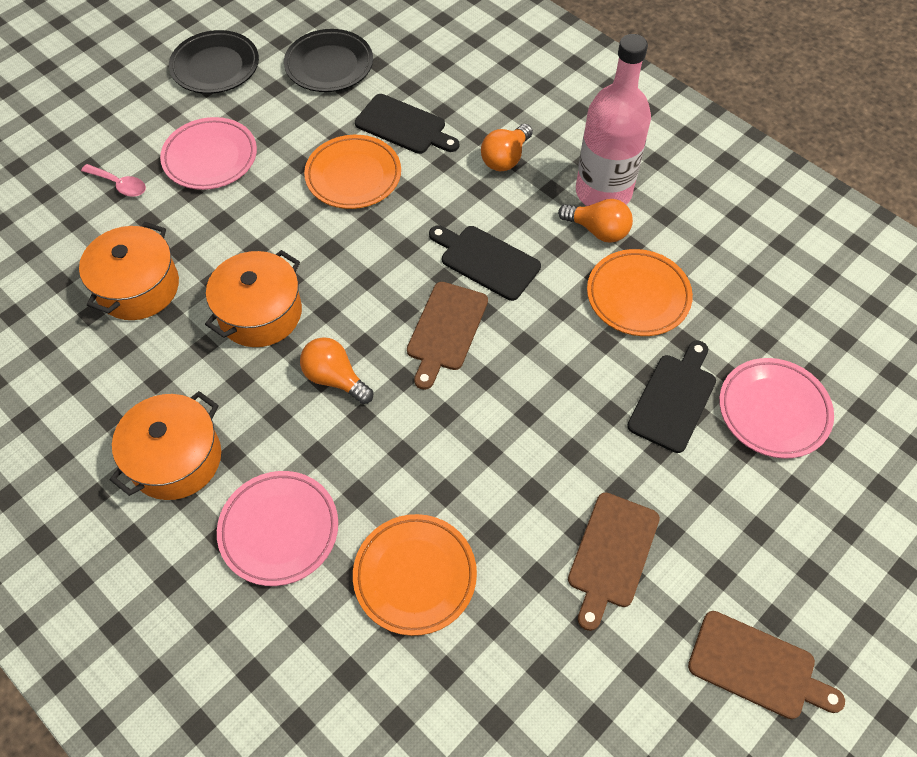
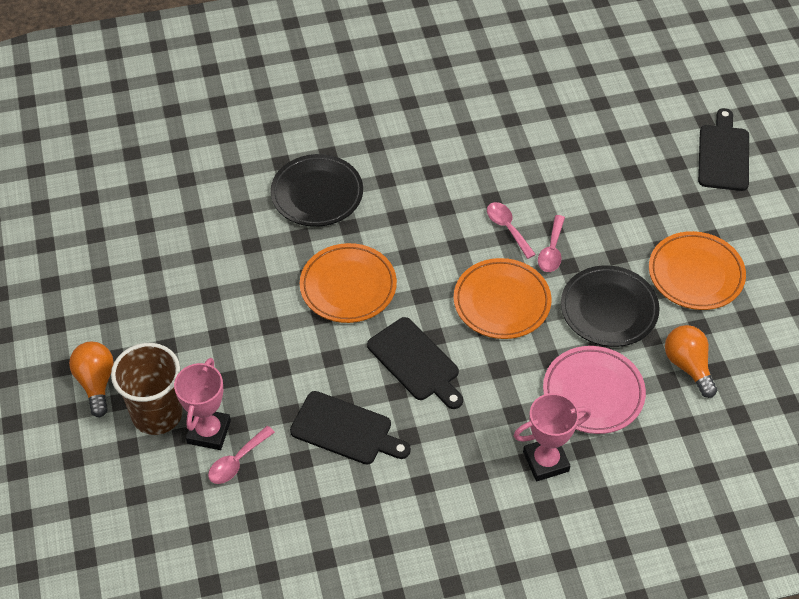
brown cup: 0 -> 1
brown cutting board: 3 -> 0
orange light bulb: 3 -> 2
orange pot: 3 -> 0
pink bottle: 1 -> 0
pink plate: 3 -> 1
pink spoon: 1 -> 3
pink trophy: 0 -> 2

